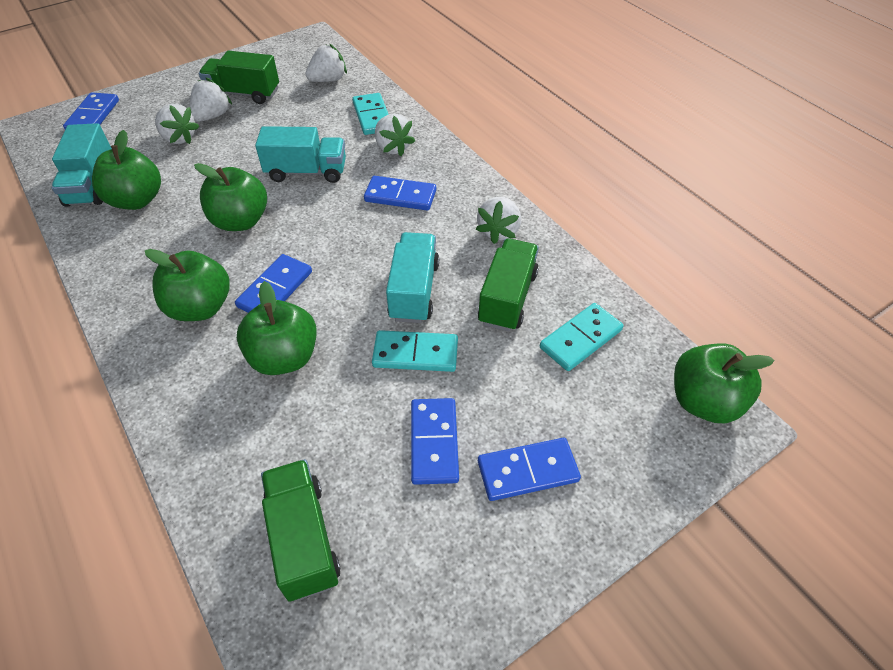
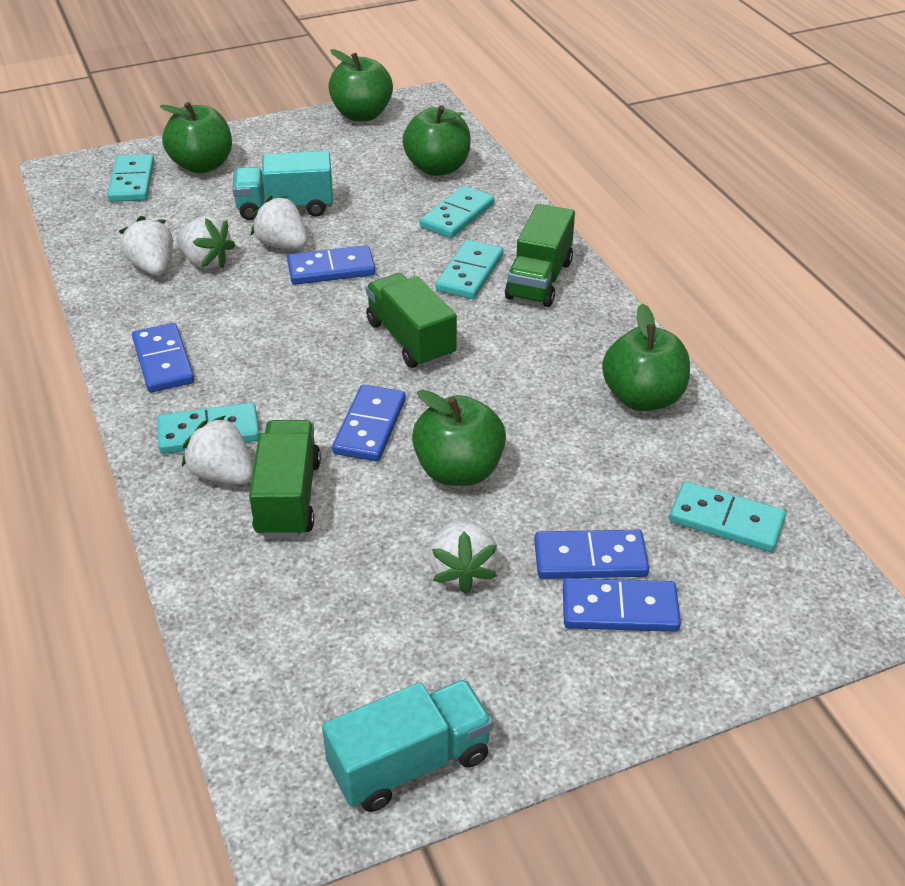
turquoise domino: 3 -> 5
turquoise truck: 3 -> 2

